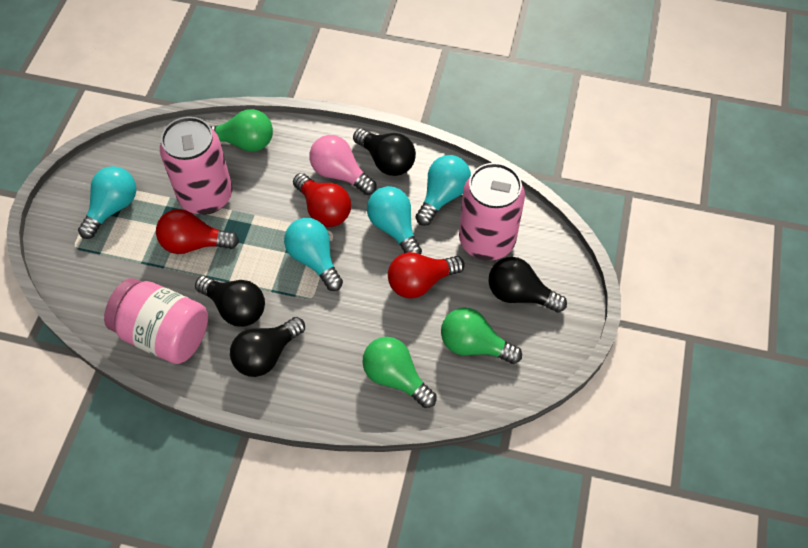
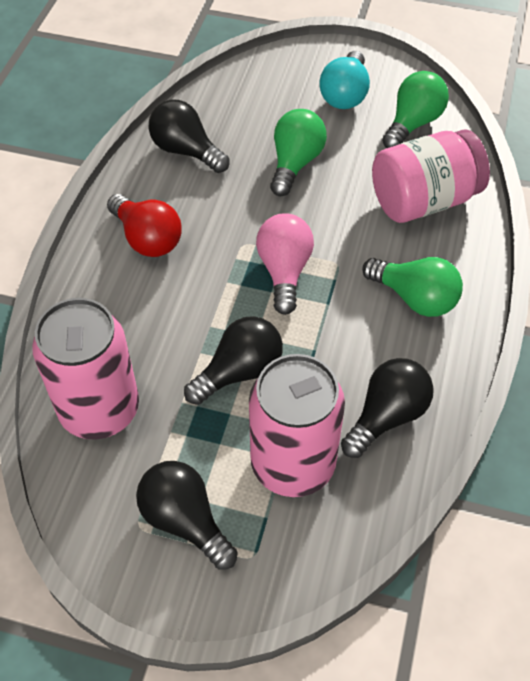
red light bulb: 3 -> 1
turquoise light bulb: 4 -> 1

